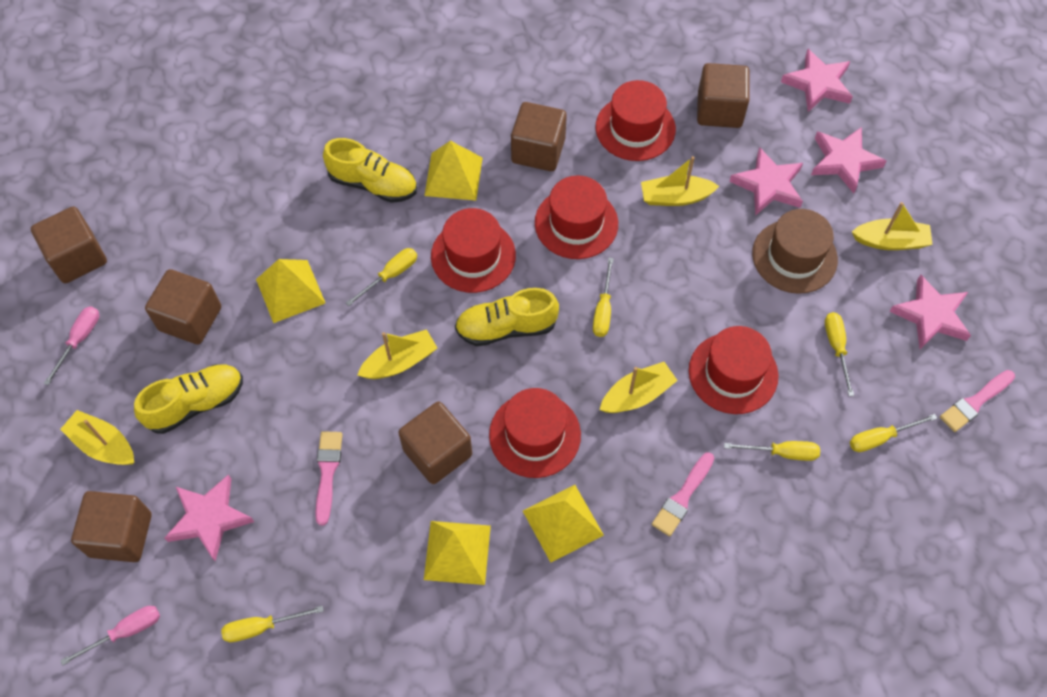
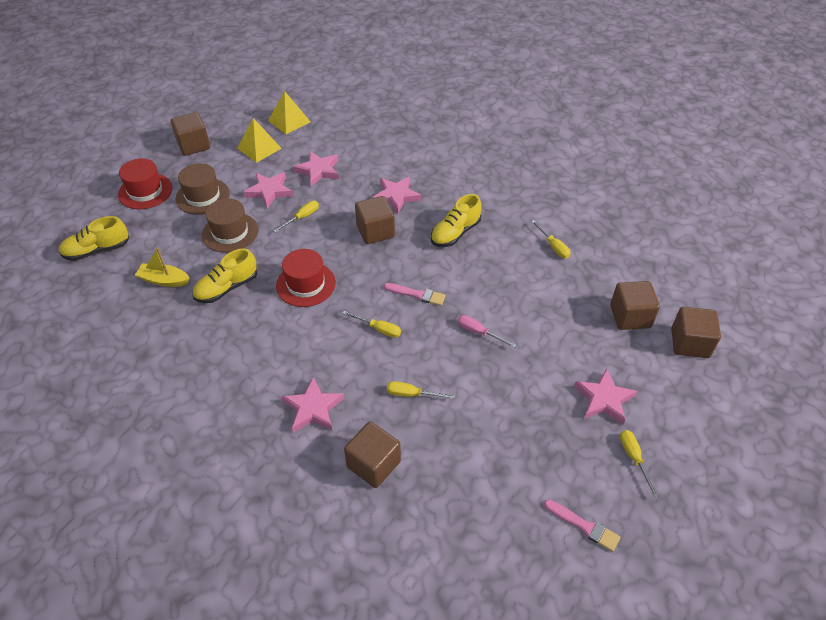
brown cube: 6 -> 5
brown hat: 1 -> 2
pink brush: 3 -> 2
pink screwdriver: 2 -> 1
red hat: 5 -> 2
yellow boat: 5 -> 1
yellow pyramid: 4 -> 2
yellow screwdriver: 6 -> 5

